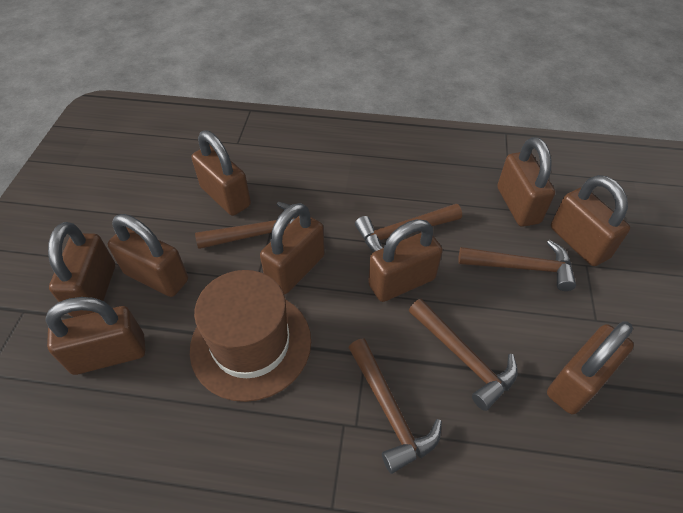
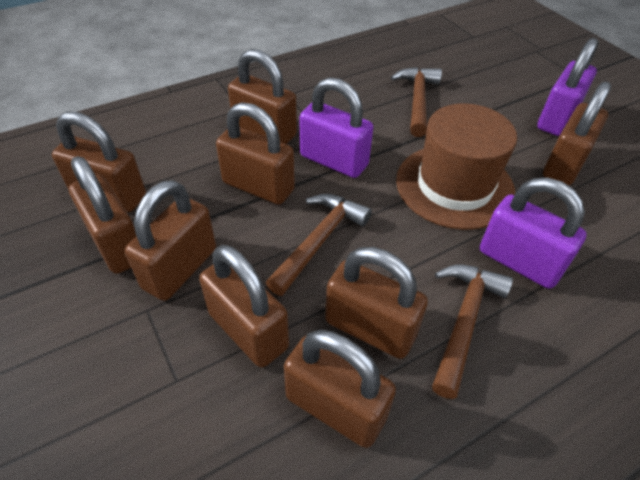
brown hammer: 5 -> 3
purple padlock: 0 -> 3

